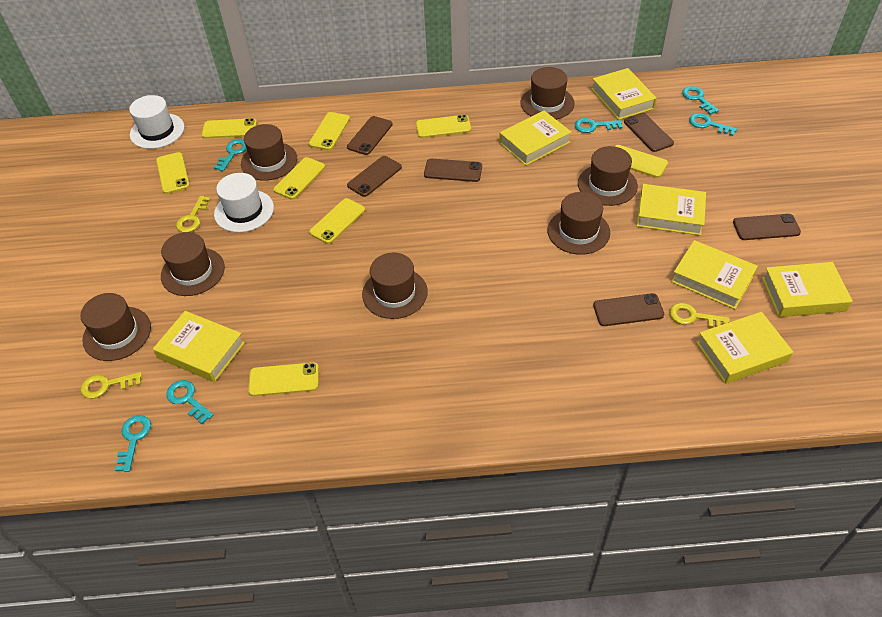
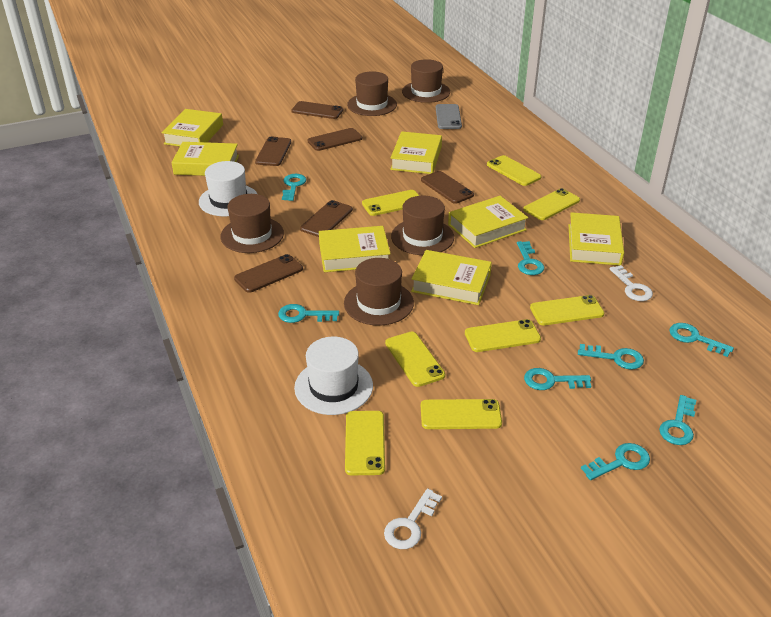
brown hat: 7 -> 5
grey phone: 0 -> 1
turquoise key: 6 -> 8
white key: 0 -> 2
yellow key: 3 -> 0

